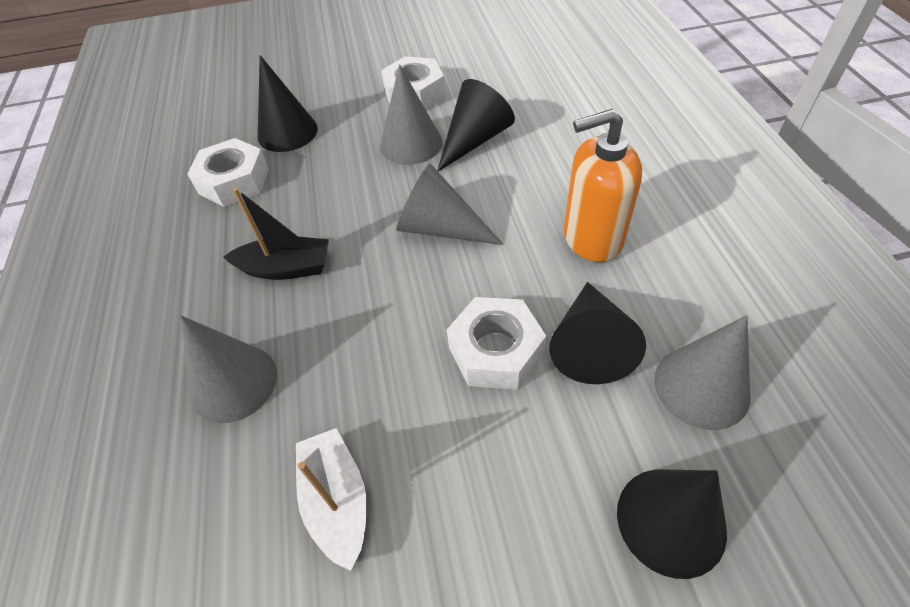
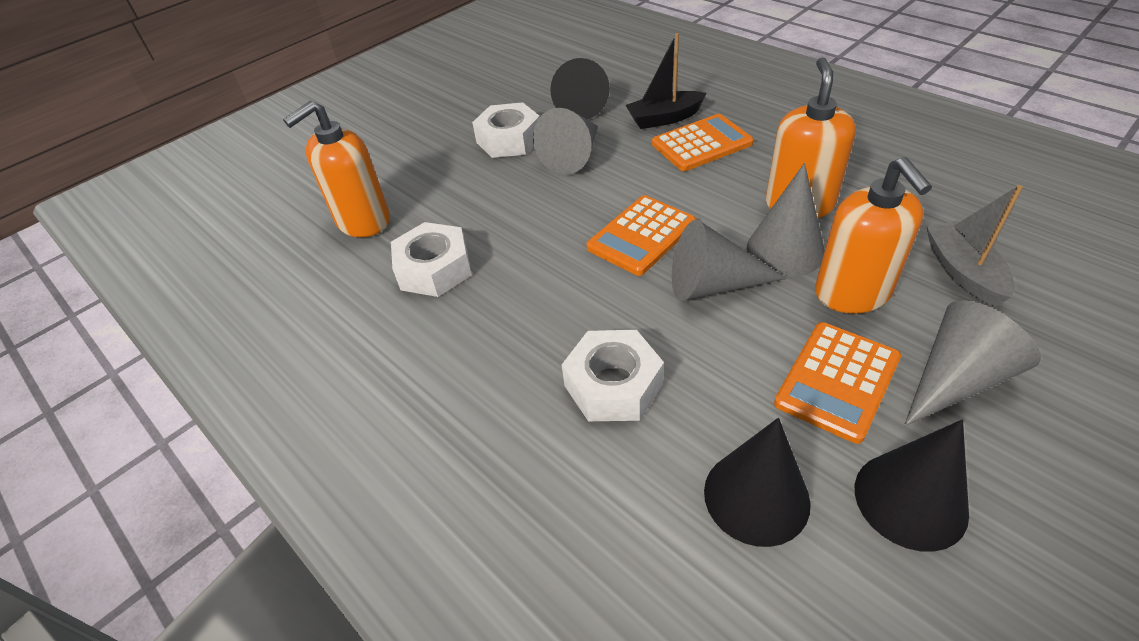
black cone: 4 -> 3
grey boat: 0 -> 1
orange calculator: 0 -> 3
orange soap dispenser: 1 -> 3
white boat: 1 -> 0

